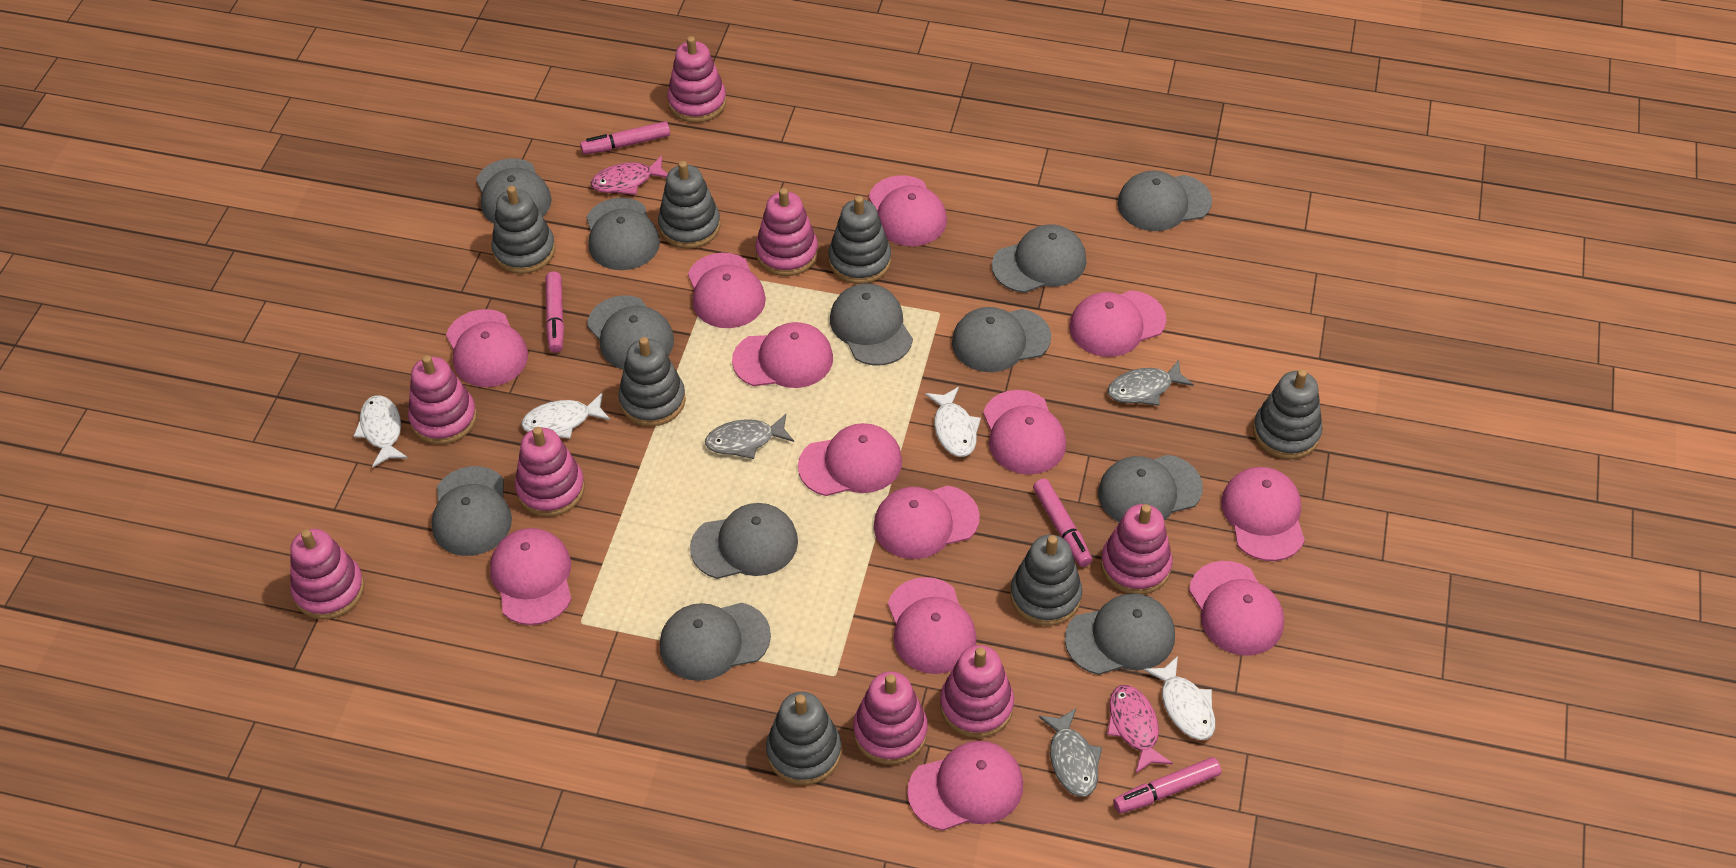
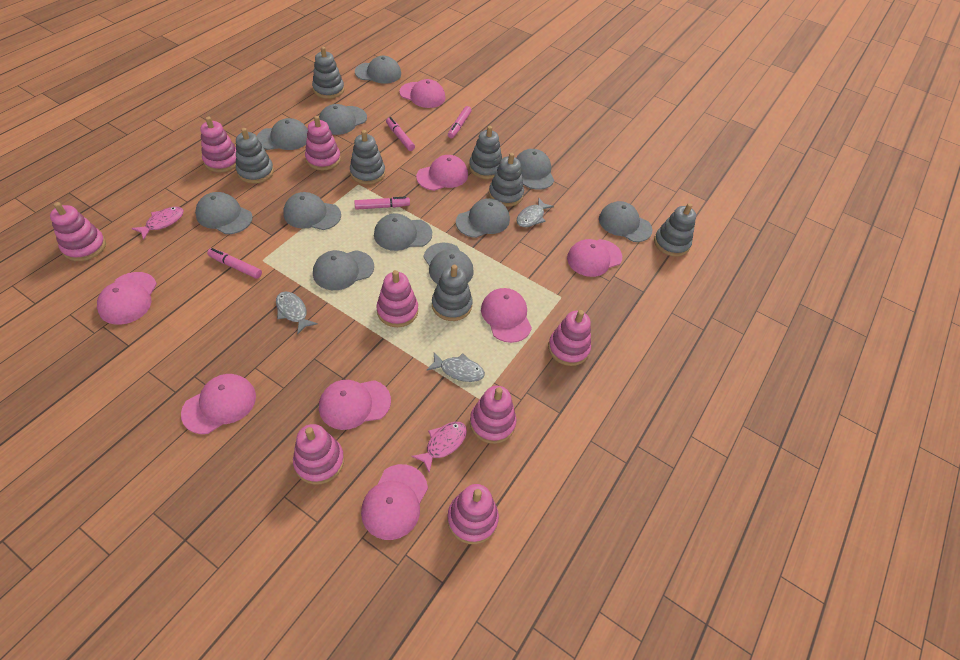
grey cap: 12 -> 11
pink cap: 13 -> 8
white fish: 4 -> 0

